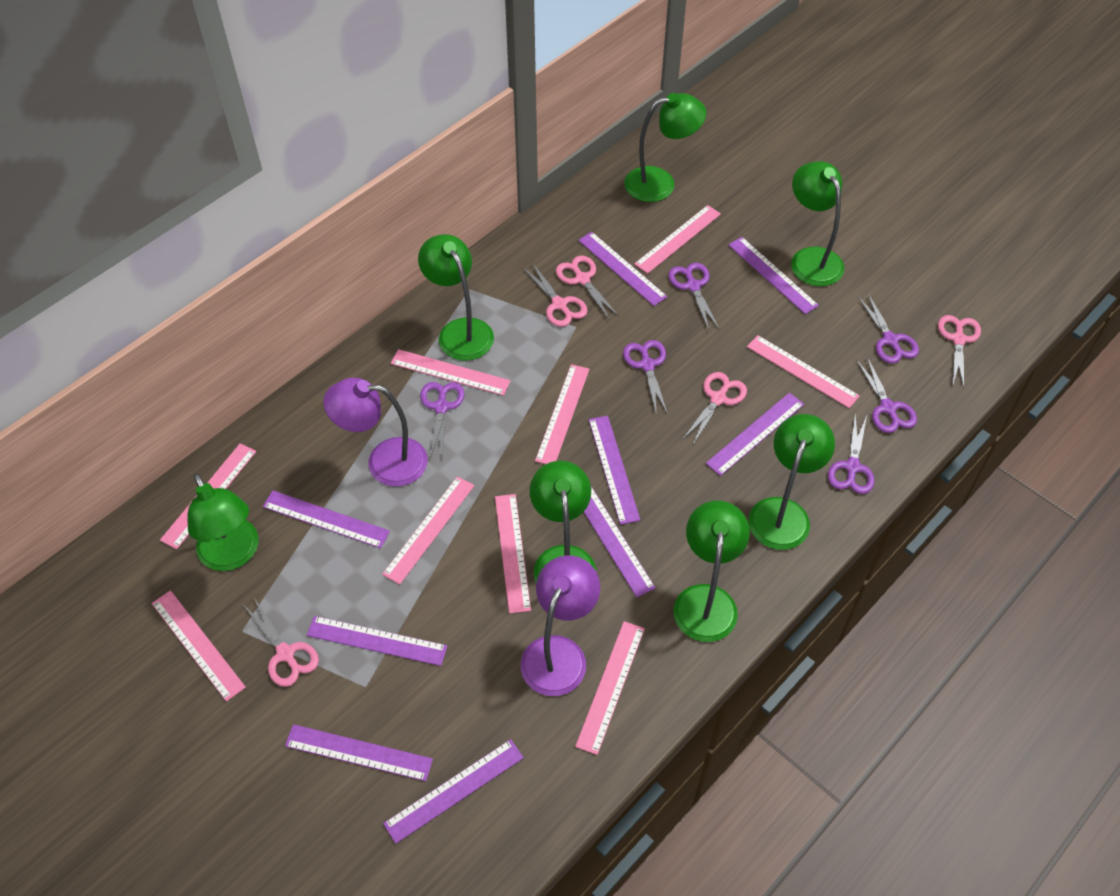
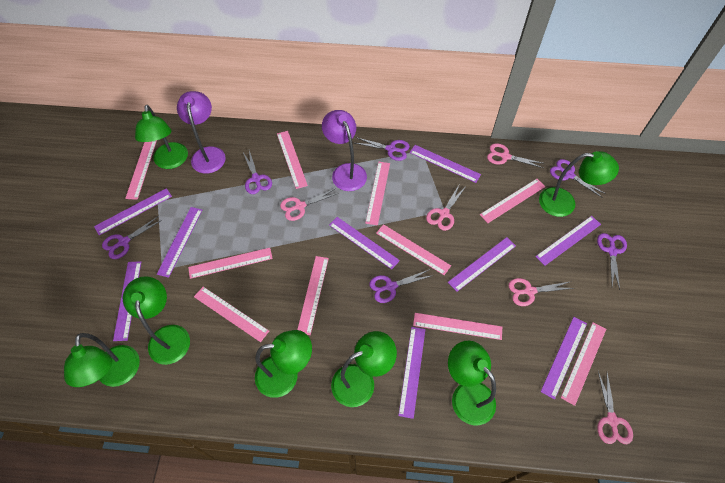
pink ruler: 9 -> 10

